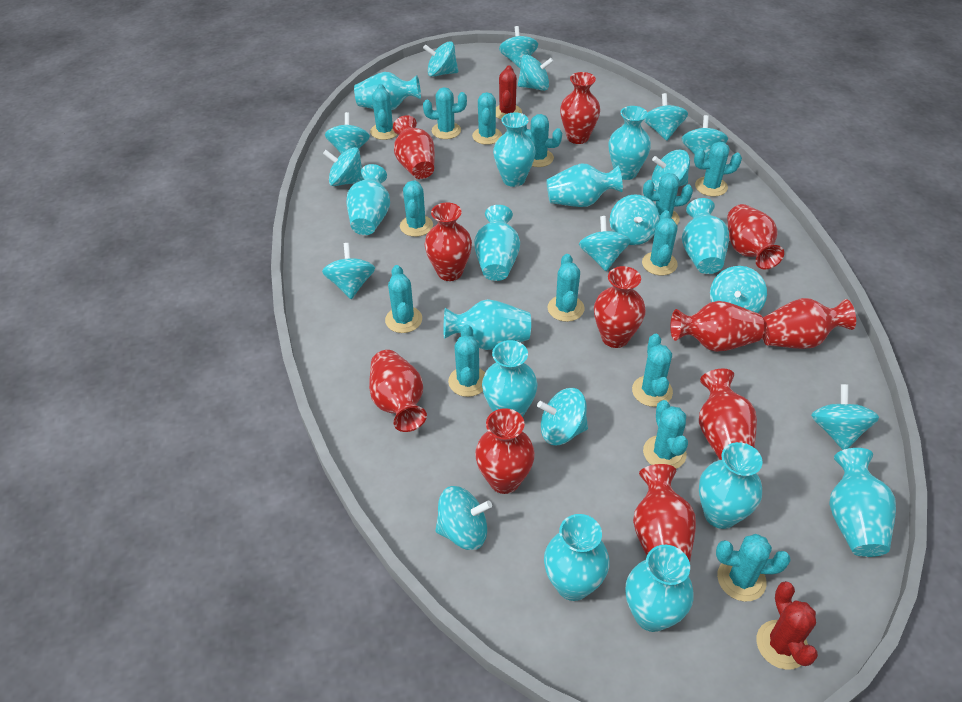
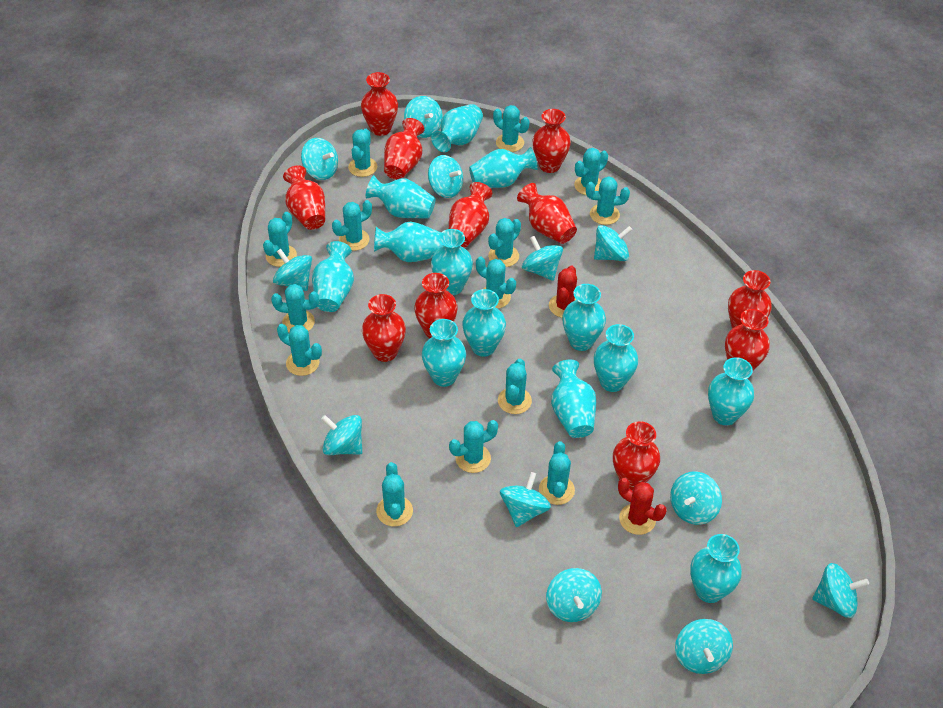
turquoise spinning top: 15 -> 12

